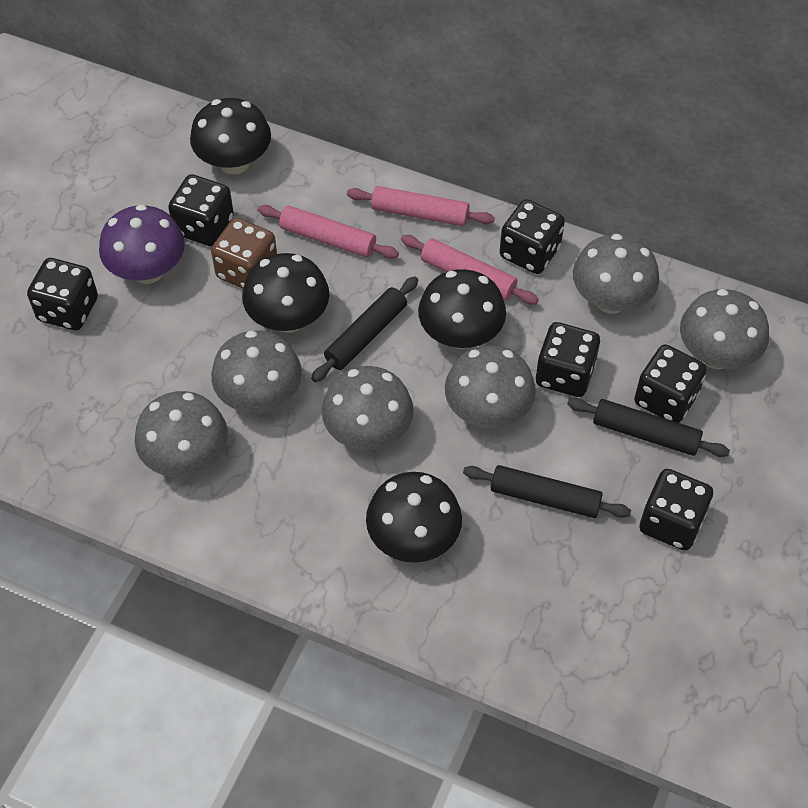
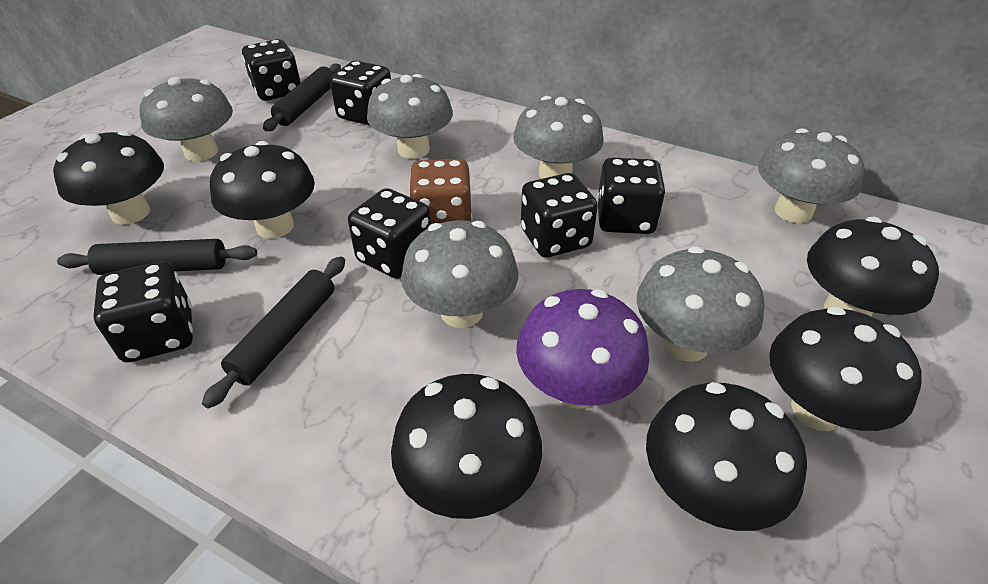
black mushroom: 4 -> 6
pink rolling pin: 3 -> 0

